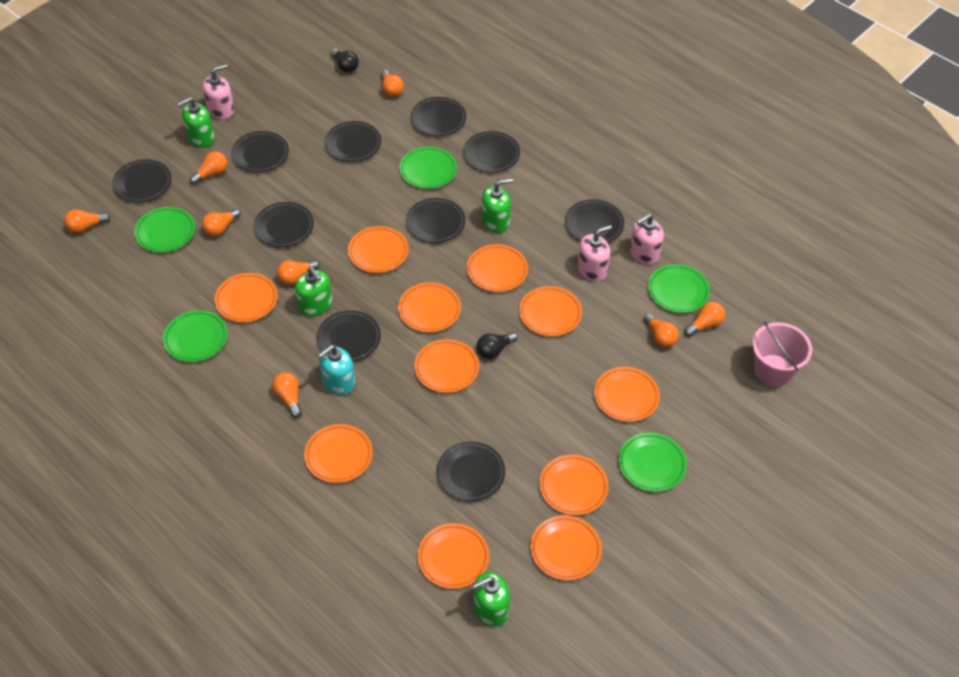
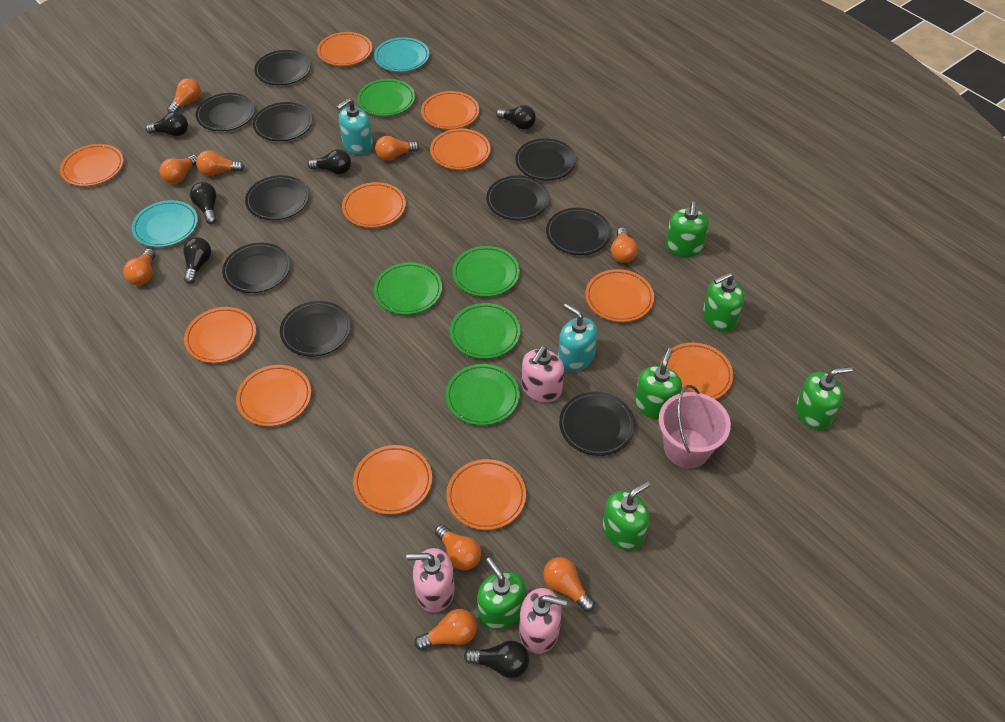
black light bulb: 2 -> 6
green soap dispenser: 4 -> 6
orange light bulb: 8 -> 9
turquoise plate: 0 -> 2
turquoise soap dispenser: 1 -> 2

